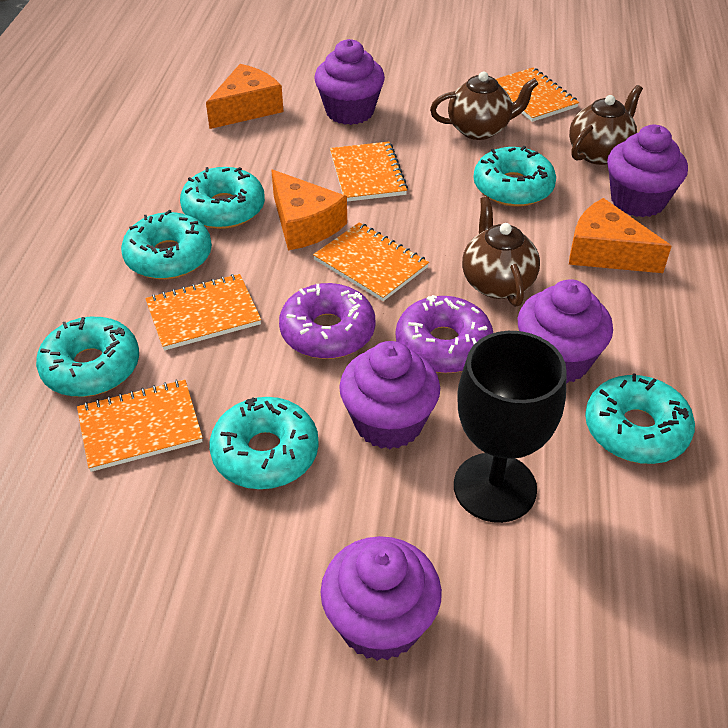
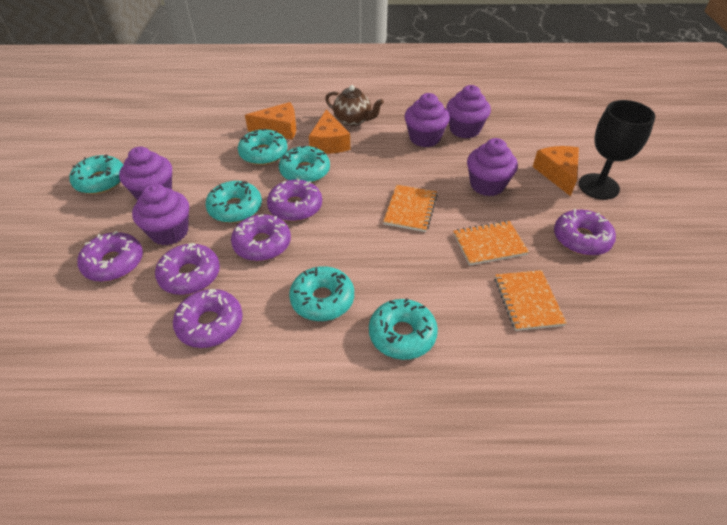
brown teapot: 3 -> 1
orange notebook: 5 -> 3
purple donut: 2 -> 6

